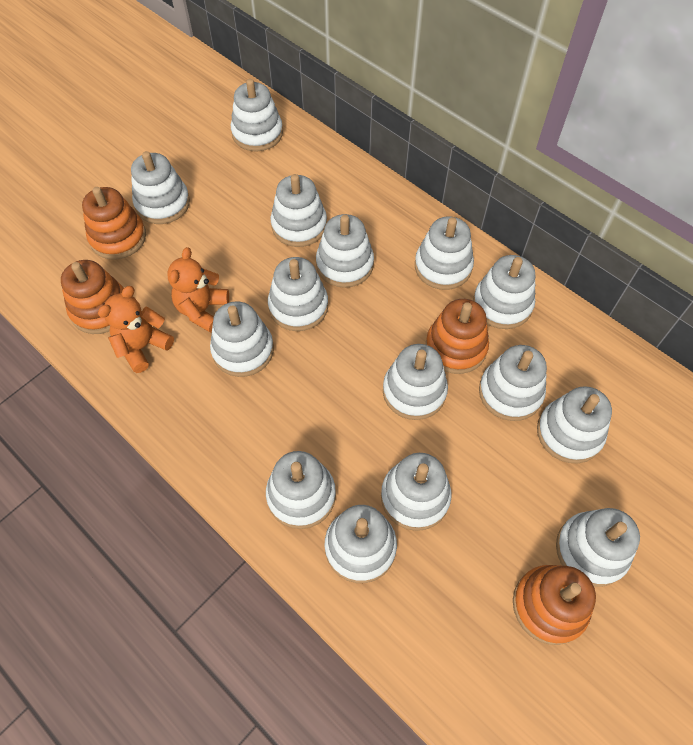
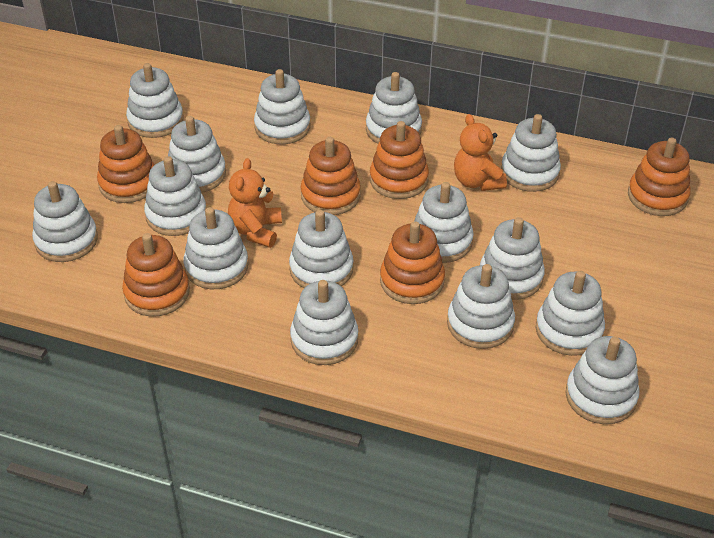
orange stacking toy: 4 -> 6

